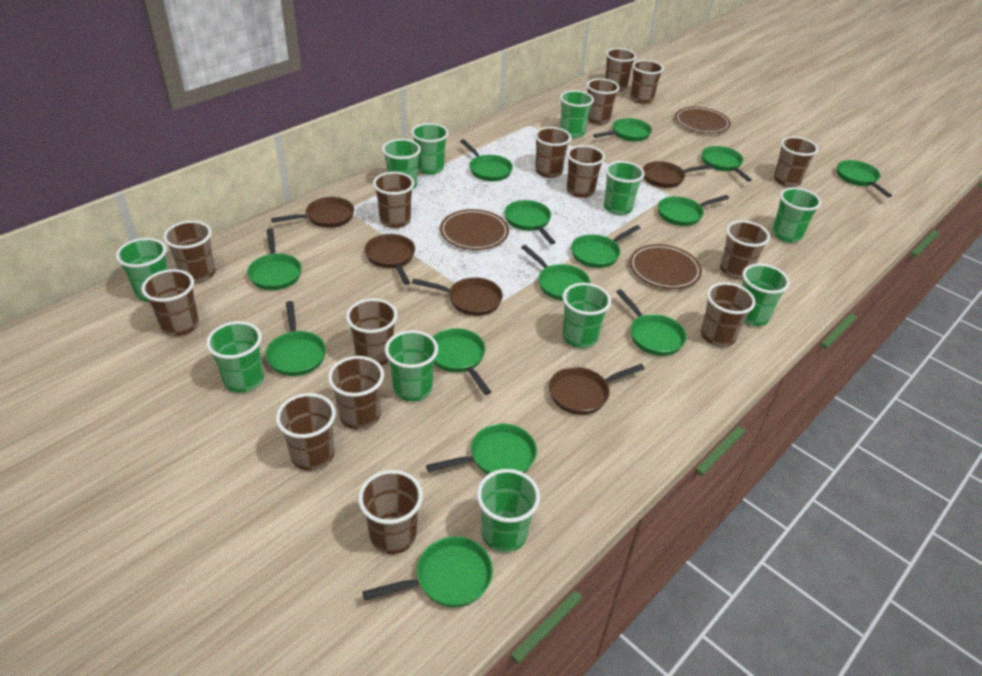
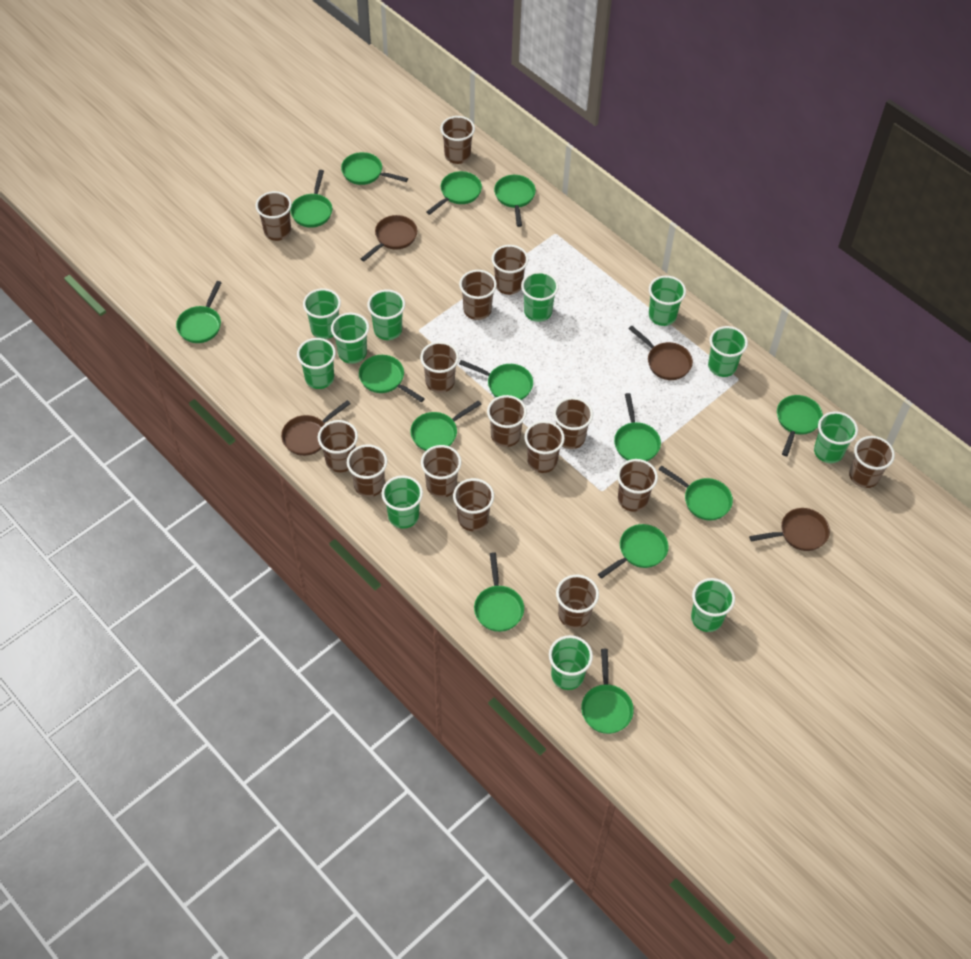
brown pan: 5 -> 4
brown plate: 3 -> 0

